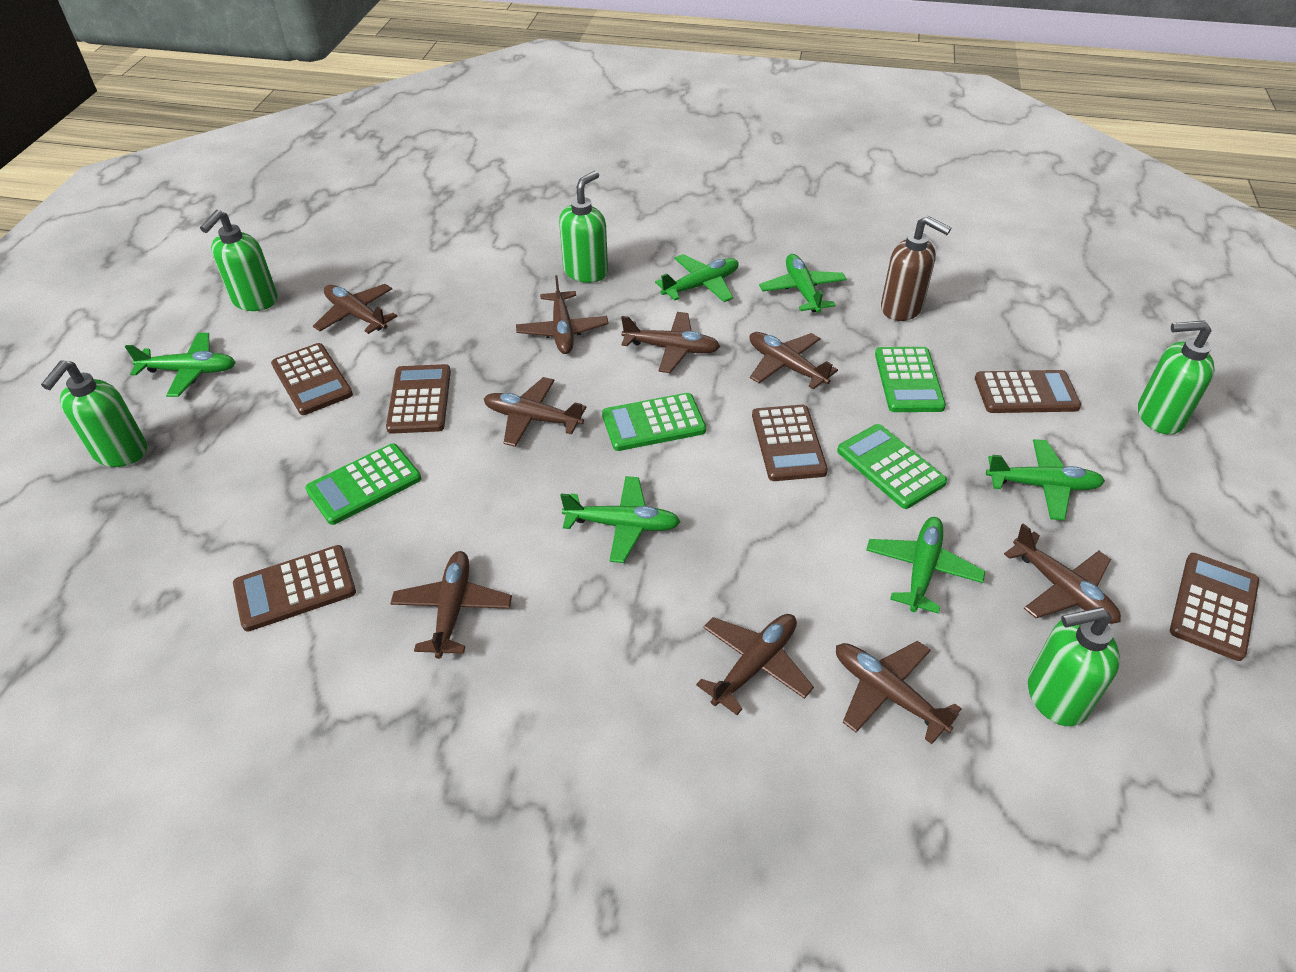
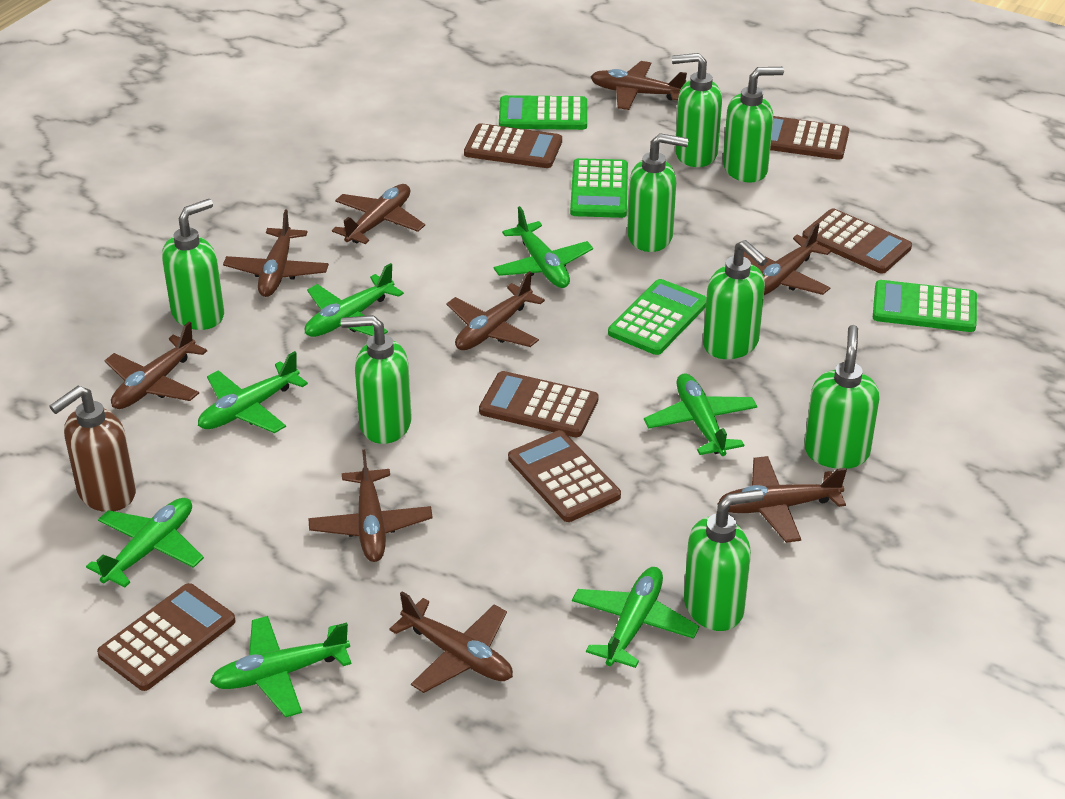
green plane: 6 -> 7
green soap dispenser: 5 -> 8

